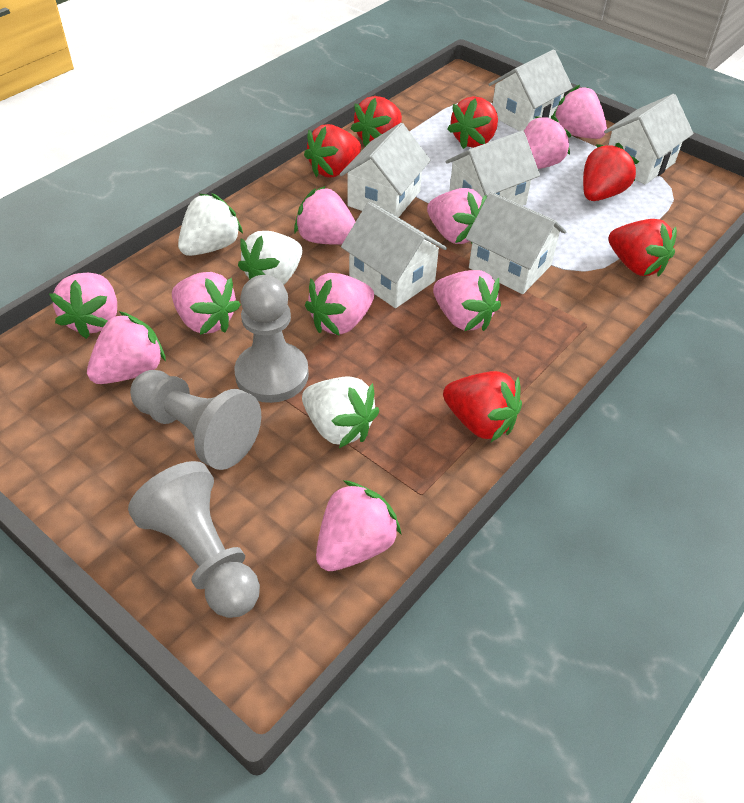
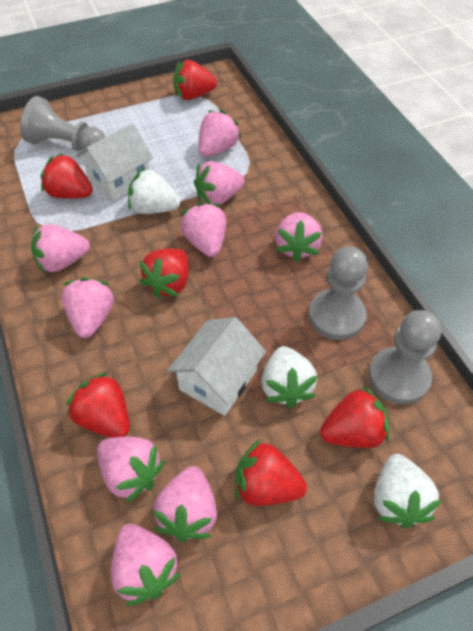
pink strawberry: 10 -> 9
white house: 6 -> 2

